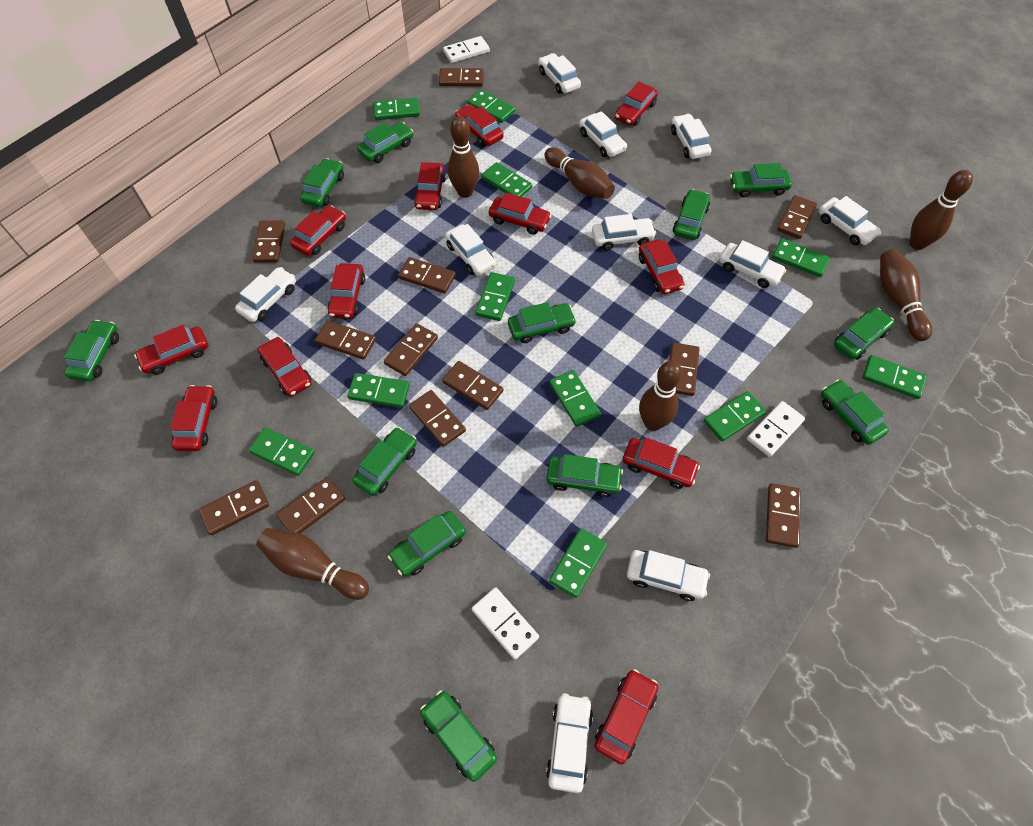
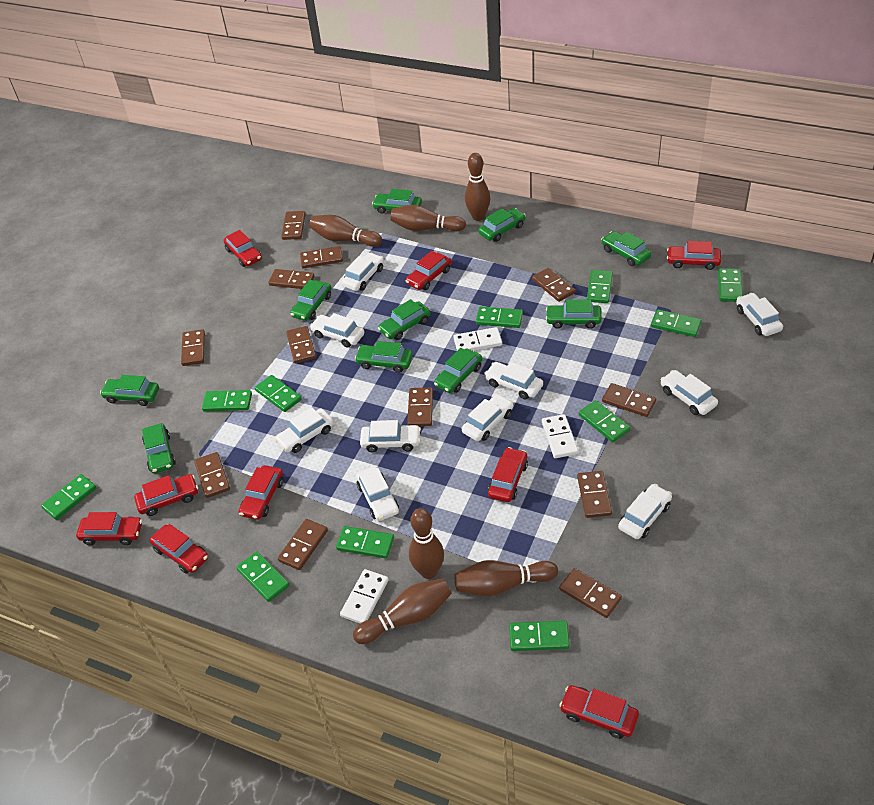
green car: 12 -> 10
red car: 12 -> 9

